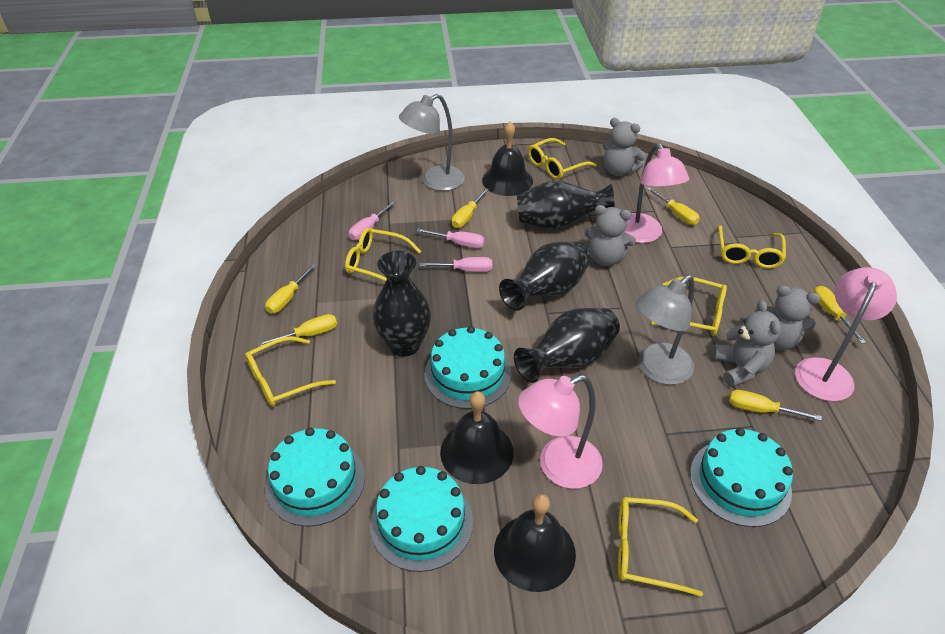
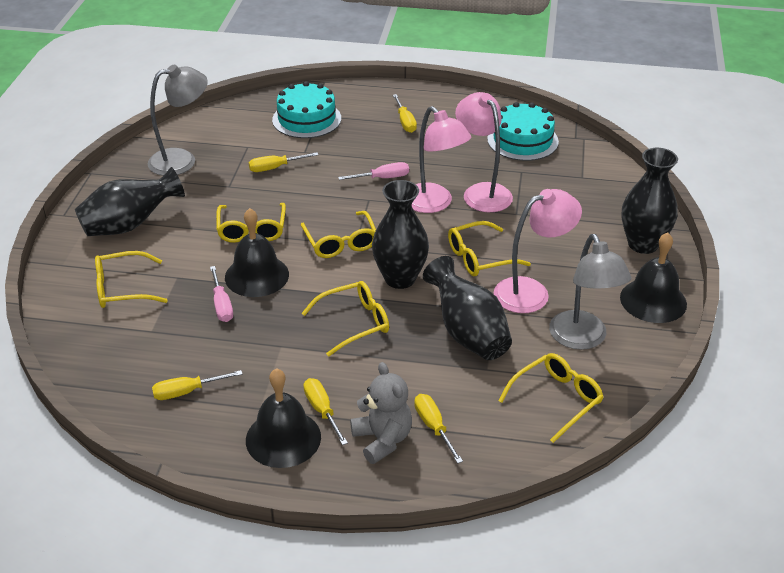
grey teddy bear: 4 -> 1
pink screwdriver: 3 -> 2
turquoise cake: 4 -> 2
yellow screwdriver: 6 -> 5

